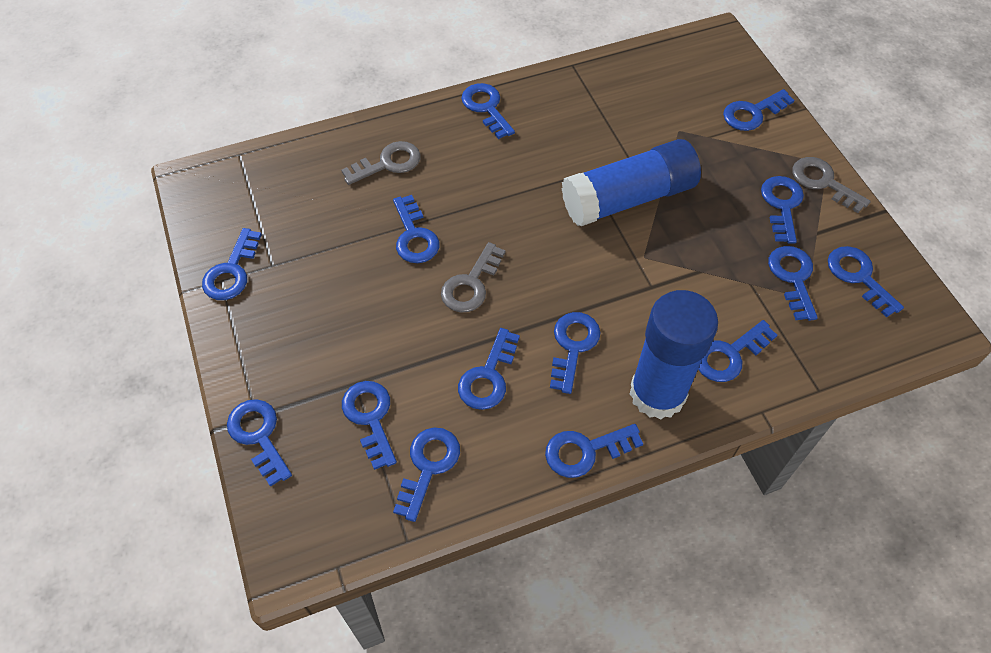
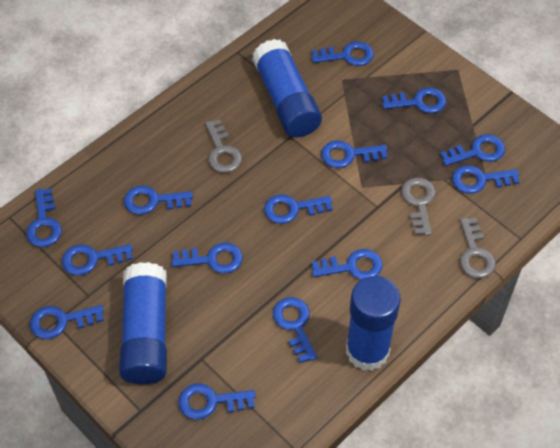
blue glue stick: 2 -> 3

